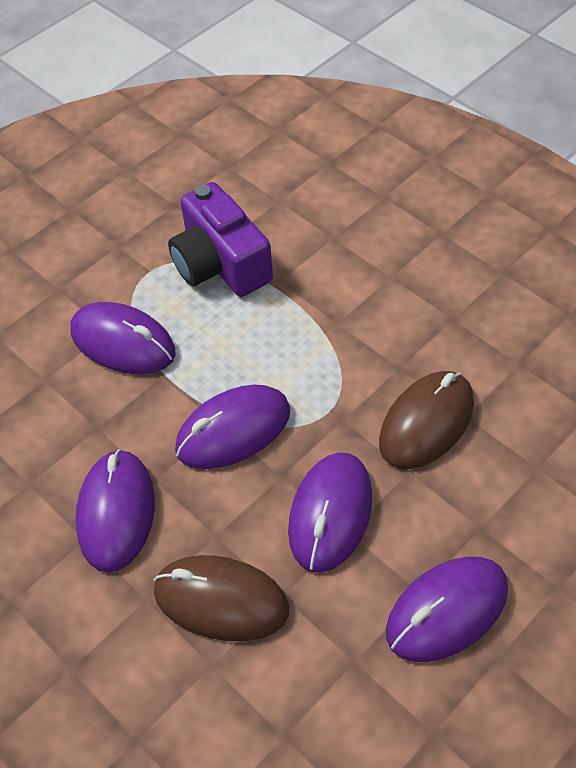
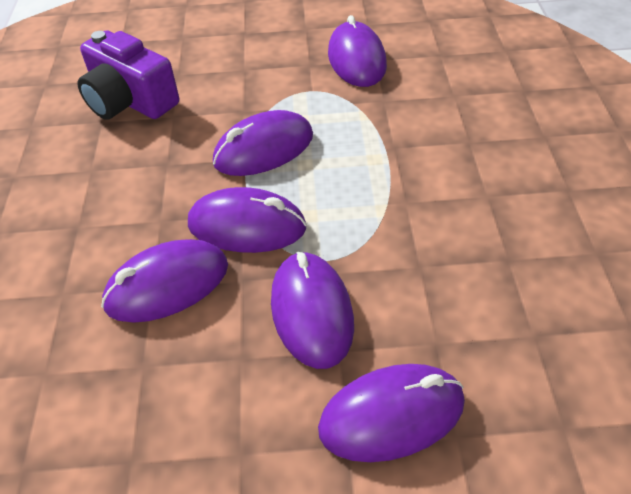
brown mouse: 2 -> 0
purple mouse: 5 -> 6

